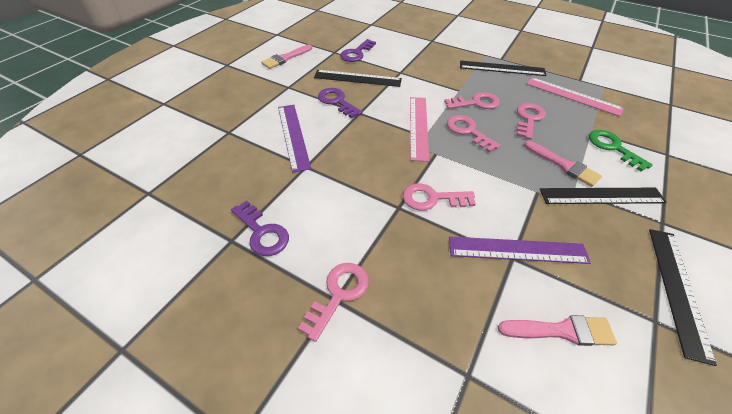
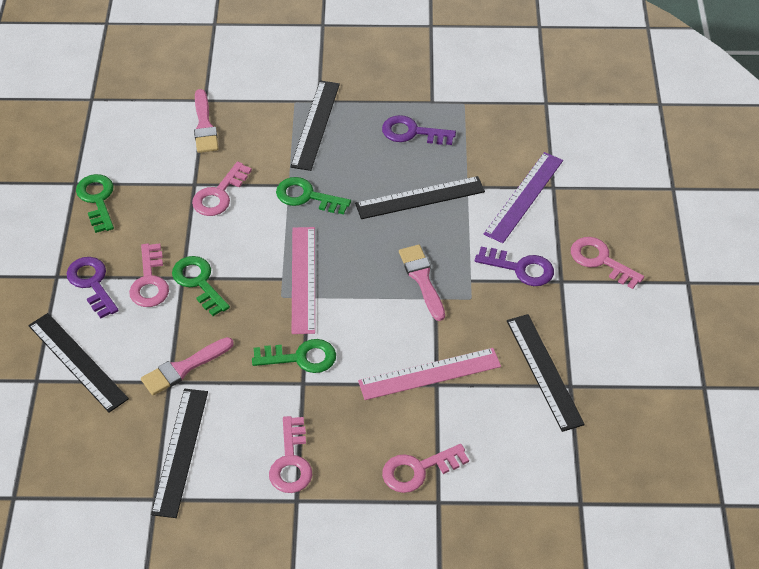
black ruler: 4 -> 5
green key: 1 -> 4
purple ruler: 2 -> 1

